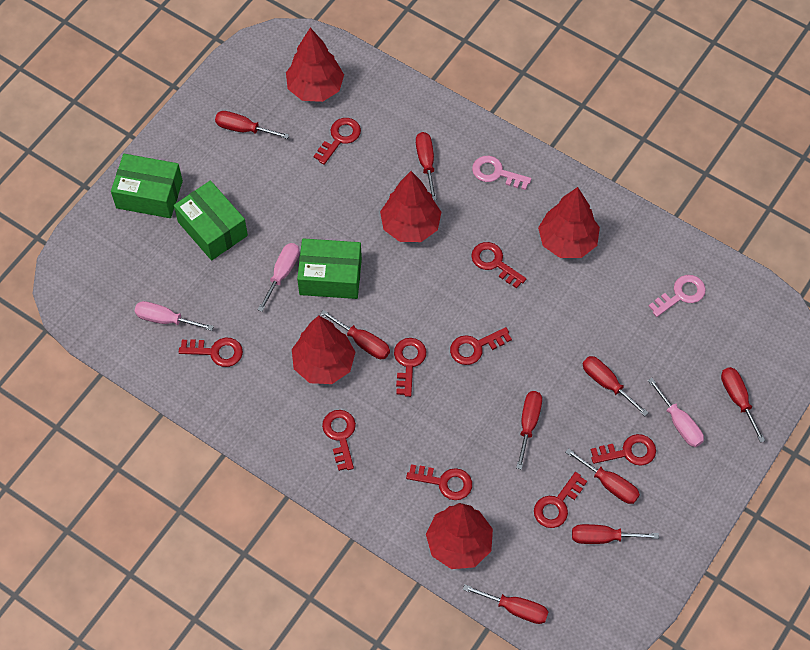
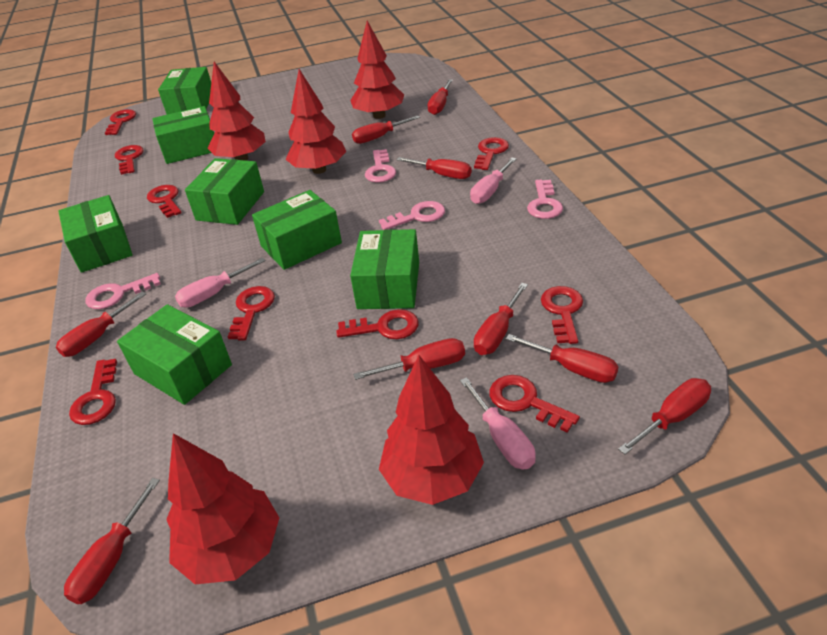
green box: 3 -> 7
pink key: 2 -> 4

